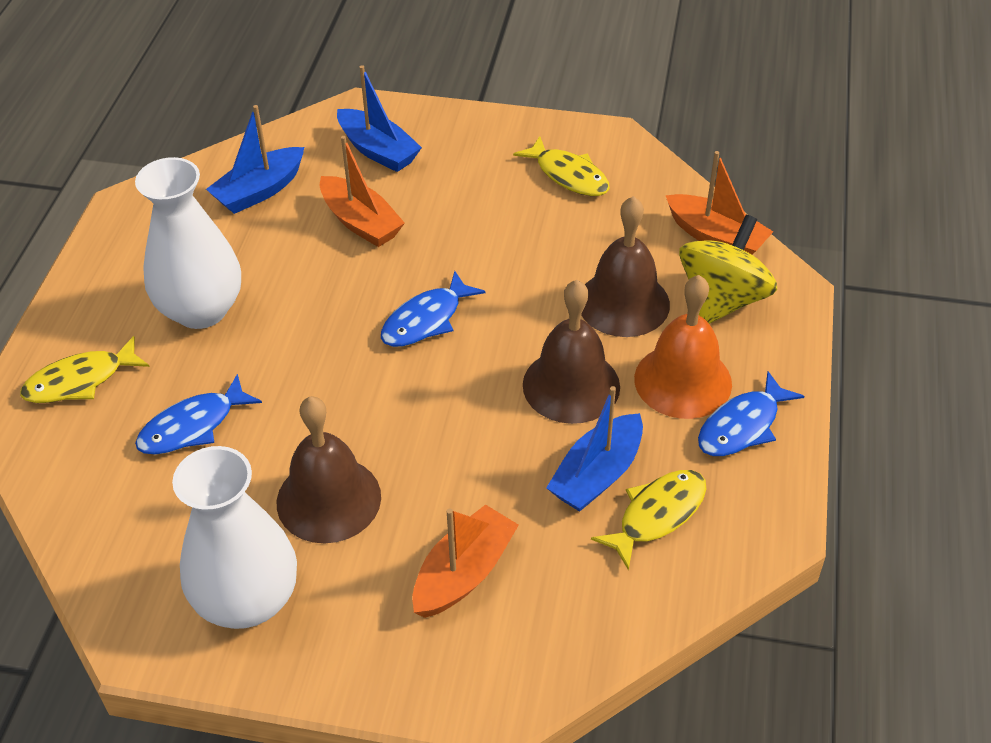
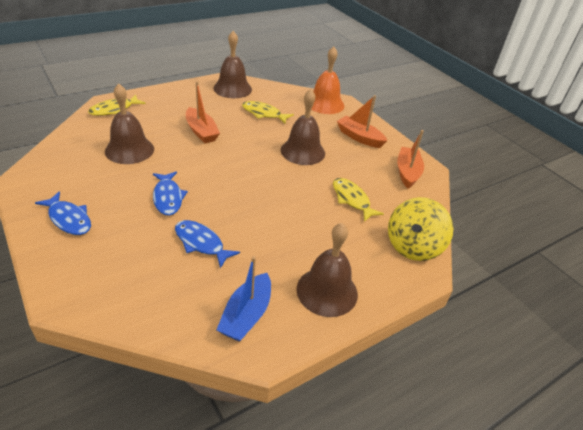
blue boat: 3 -> 1
brown bell: 3 -> 4
white vase: 2 -> 0

